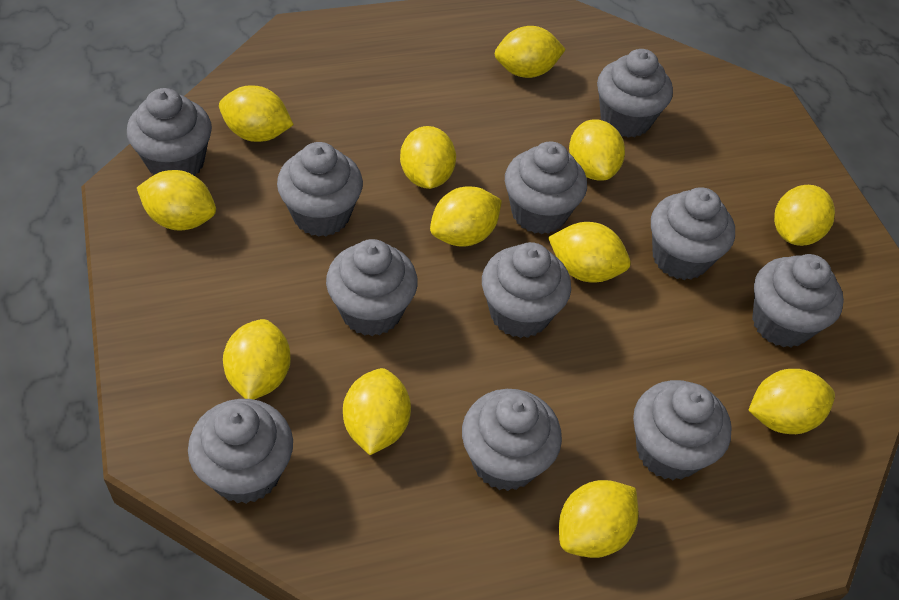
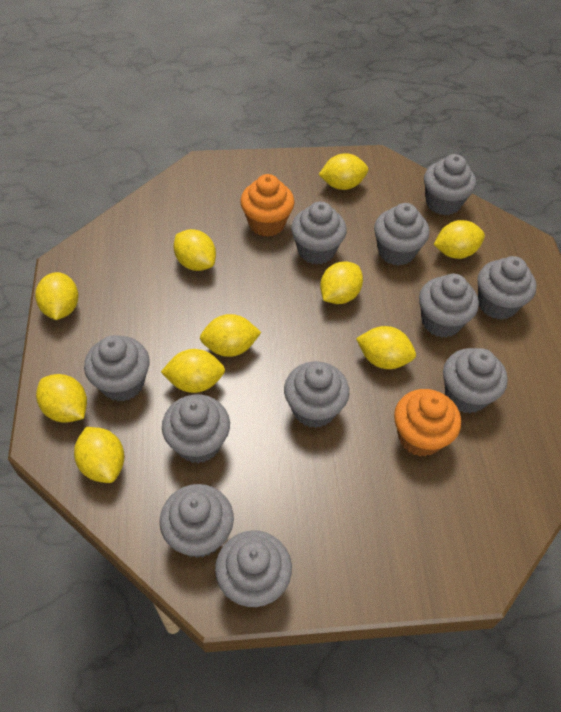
orange cupcake: 0 -> 2
yellow lemon: 12 -> 10

